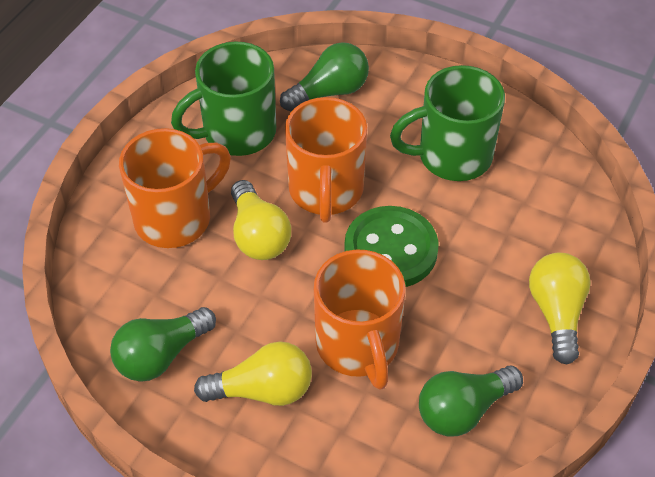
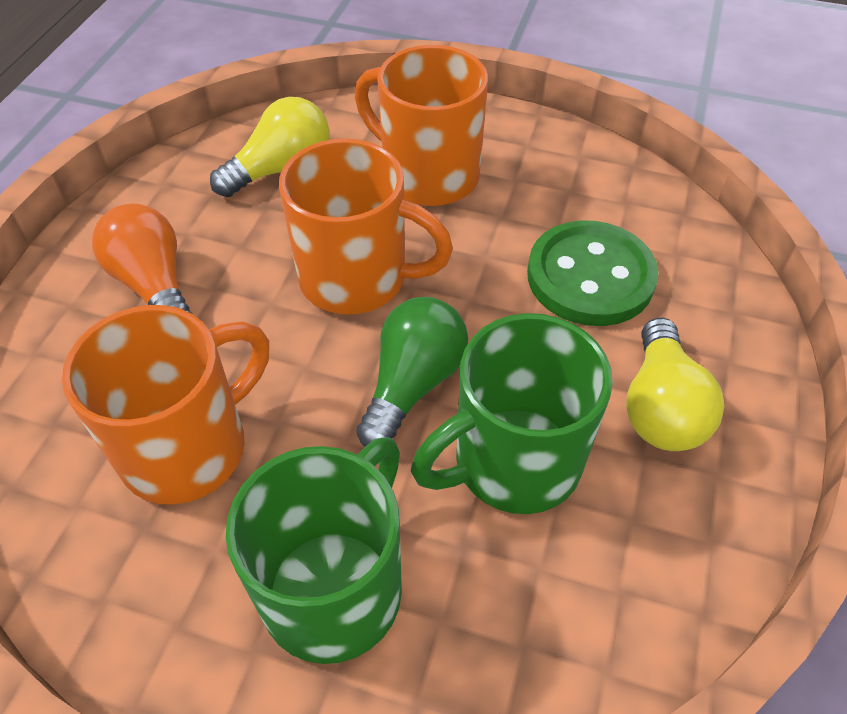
green light bulb: 3 -> 1
orange light bulb: 0 -> 1
yellow light bulb: 3 -> 2

